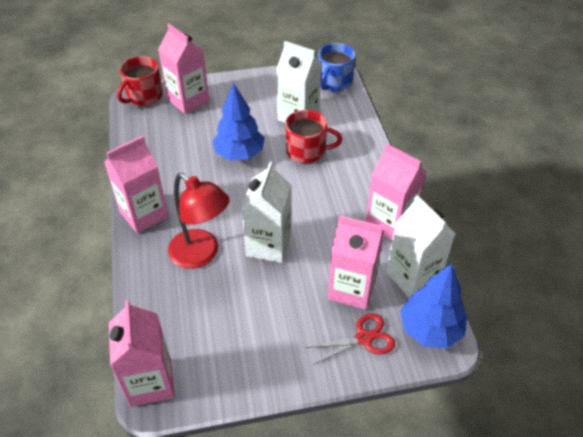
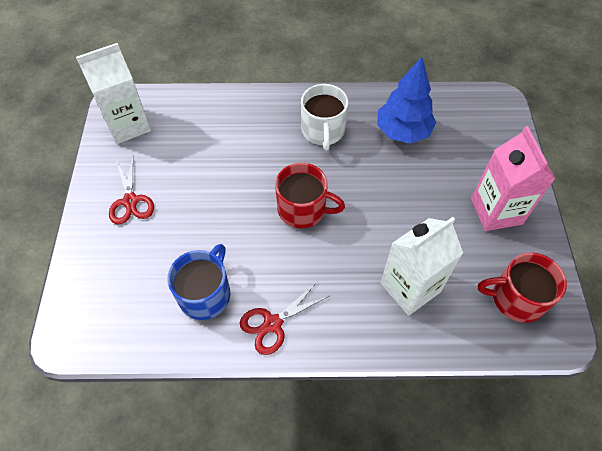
blue tree: 2 -> 1
pink carton: 5 -> 1
red lamp: 1 -> 0
red scissors: 1 -> 2
white carton: 3 -> 2
white mug: 0 -> 1

